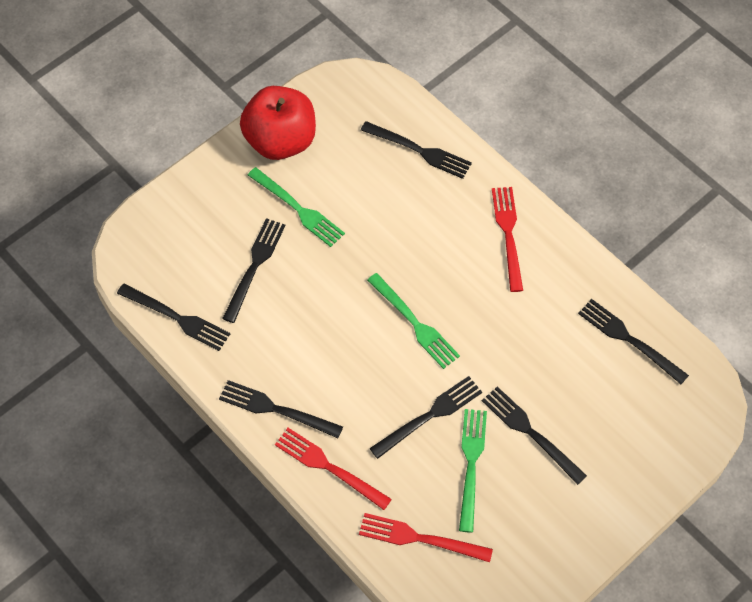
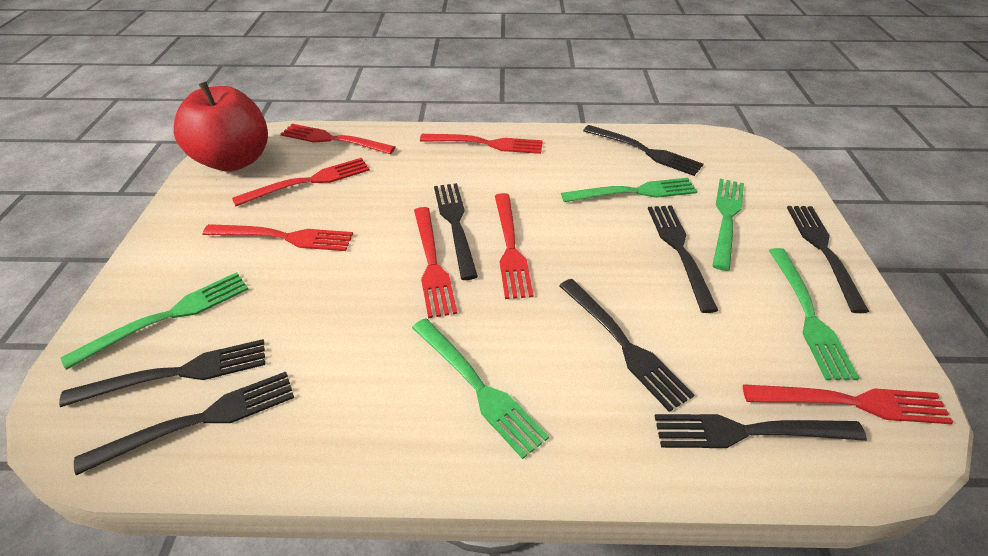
black fork: 7 -> 8
green fork: 3 -> 5
red fork: 3 -> 7

